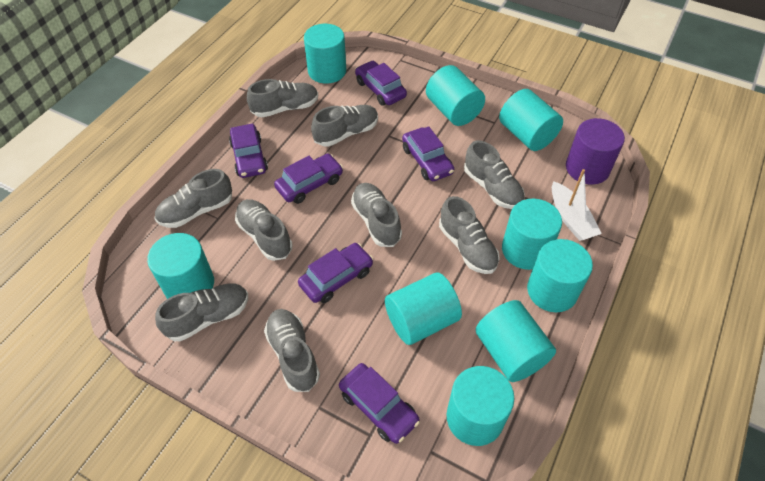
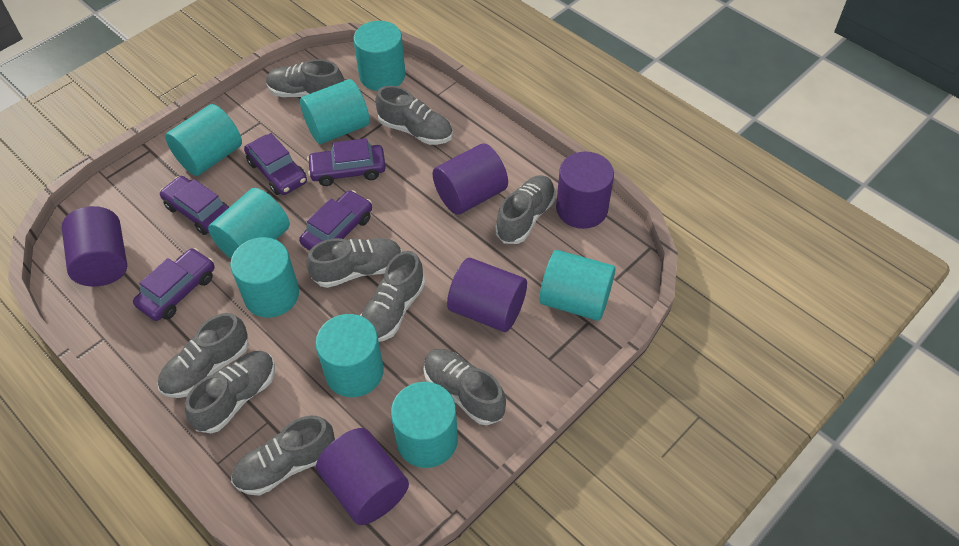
purple car: 6 -> 5
purple cylinder: 1 -> 5
turquoise cylinder: 9 -> 8
white boat: 1 -> 0

